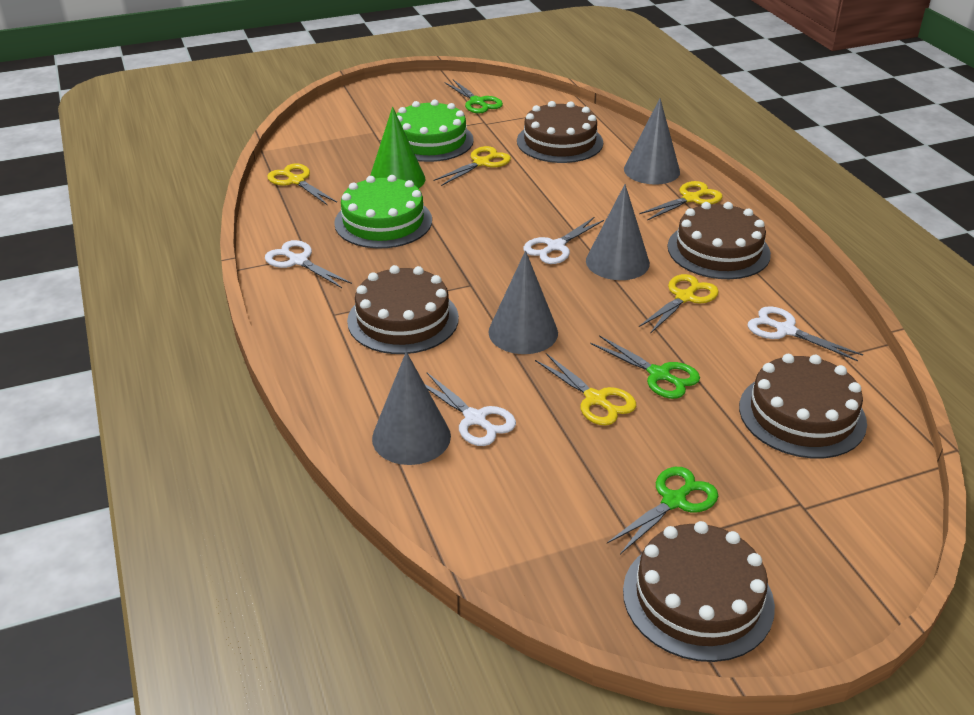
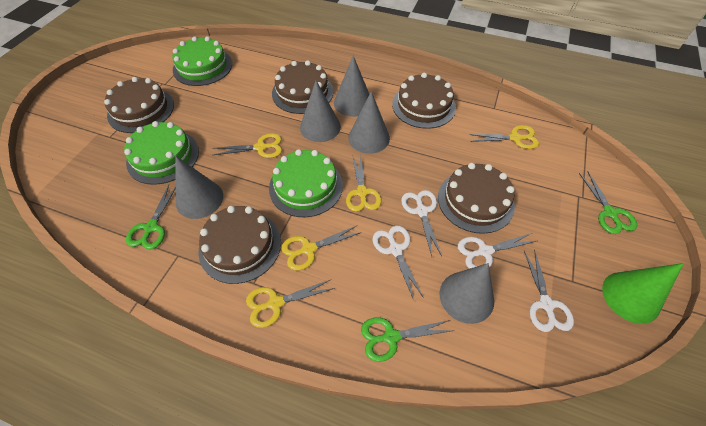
green cake: 2 -> 3
grey cone: 4 -> 5

